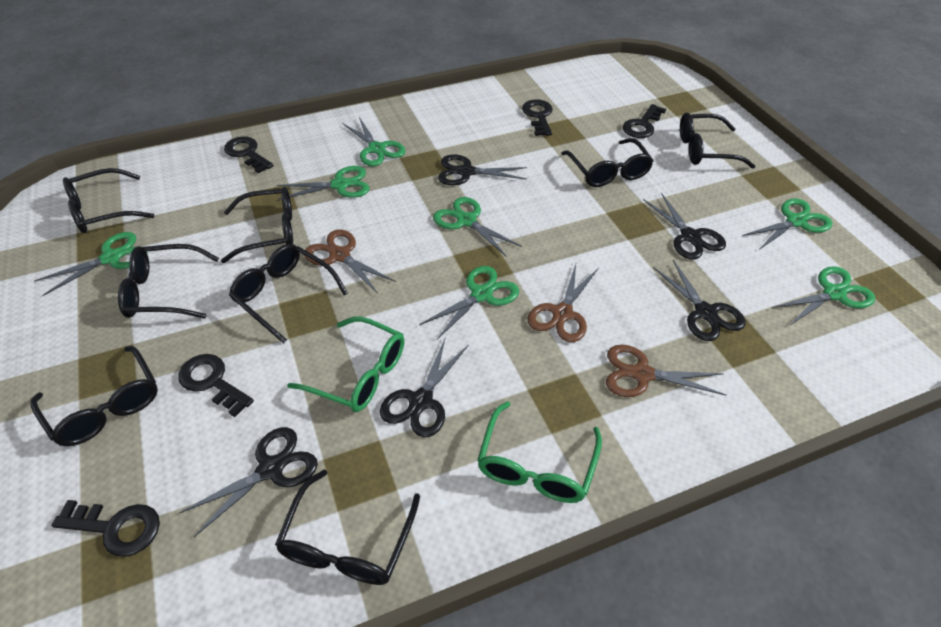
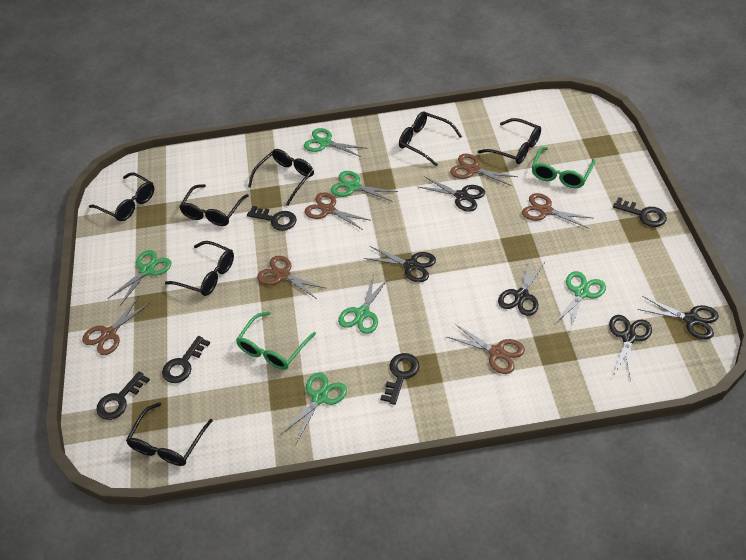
black glasses: 8 -> 7
brown scissors: 3 -> 6
green scissors: 7 -> 6

